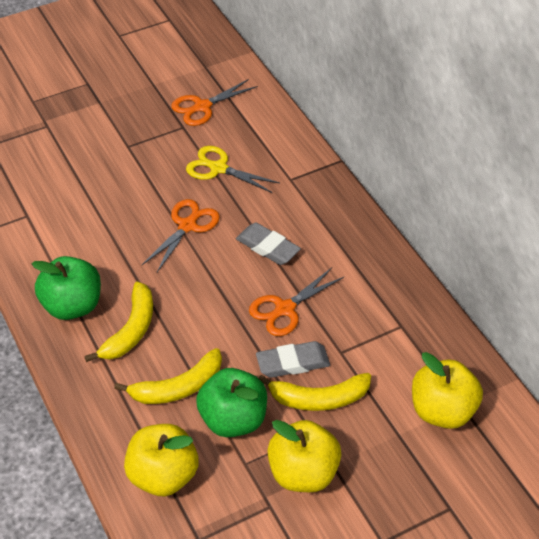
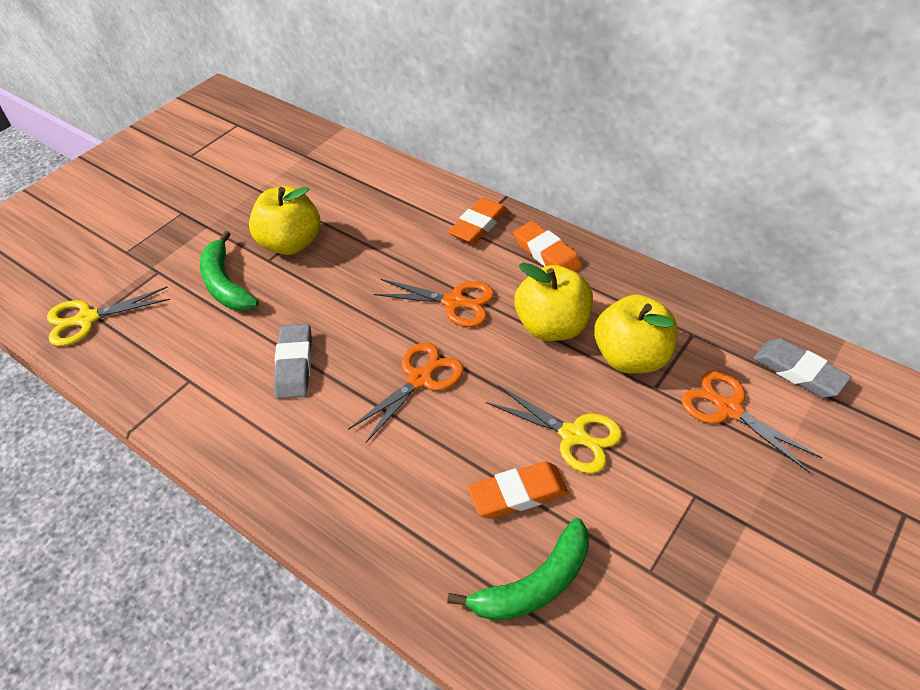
green apple: 2 -> 0
green banana: 0 -> 2
orange eraser: 0 -> 3
yellow banana: 3 -> 0
yellow scissors: 1 -> 2

